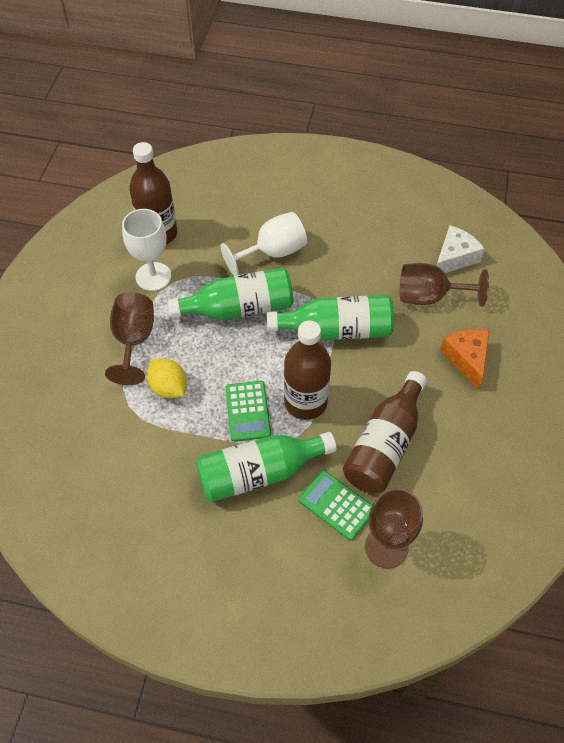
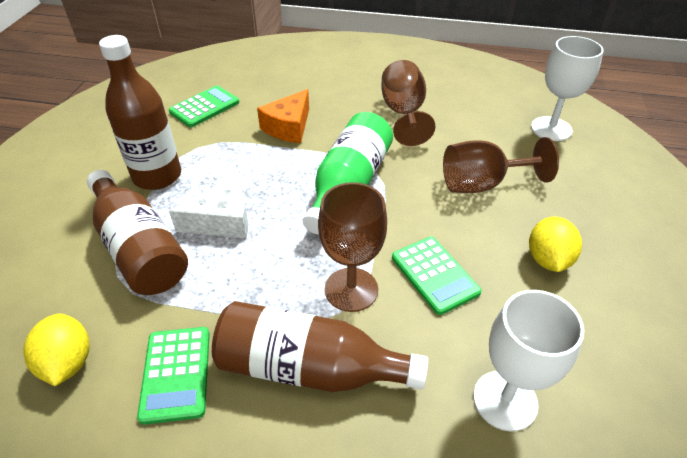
green bottle: 3 -> 1
green calculator: 2 -> 3
yellow lemon: 1 -> 2

